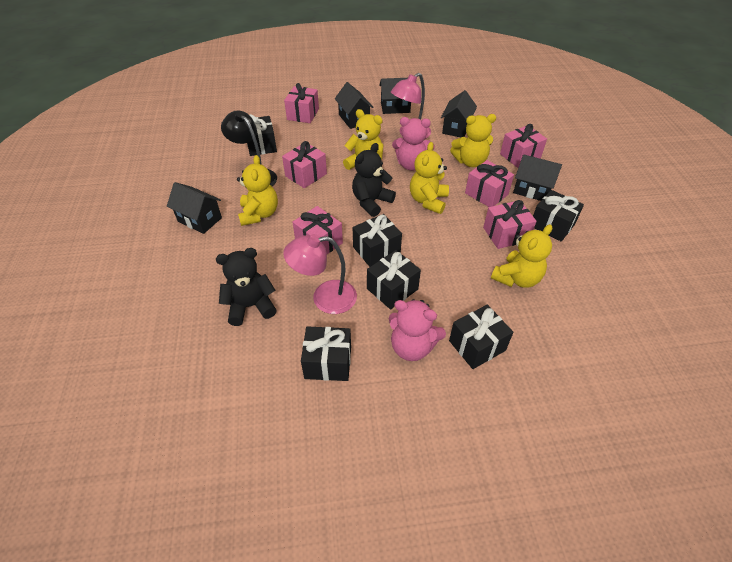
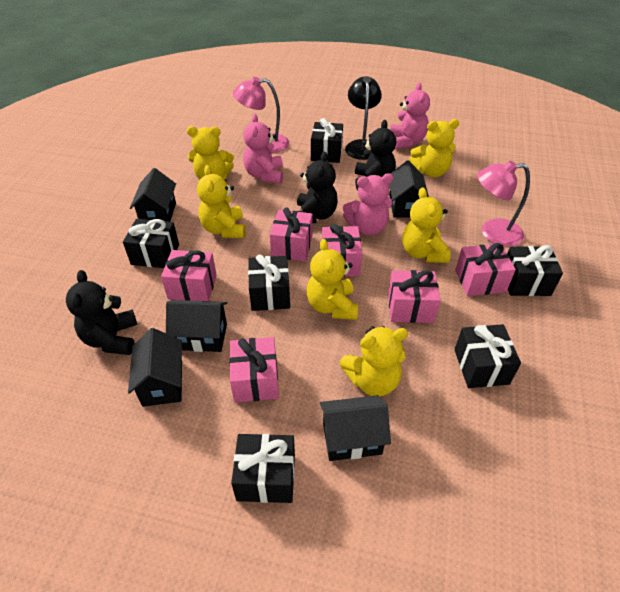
black teddy bear: 2 -> 3
pink teddy bear: 2 -> 3
yellow teddy bear: 5 -> 6

